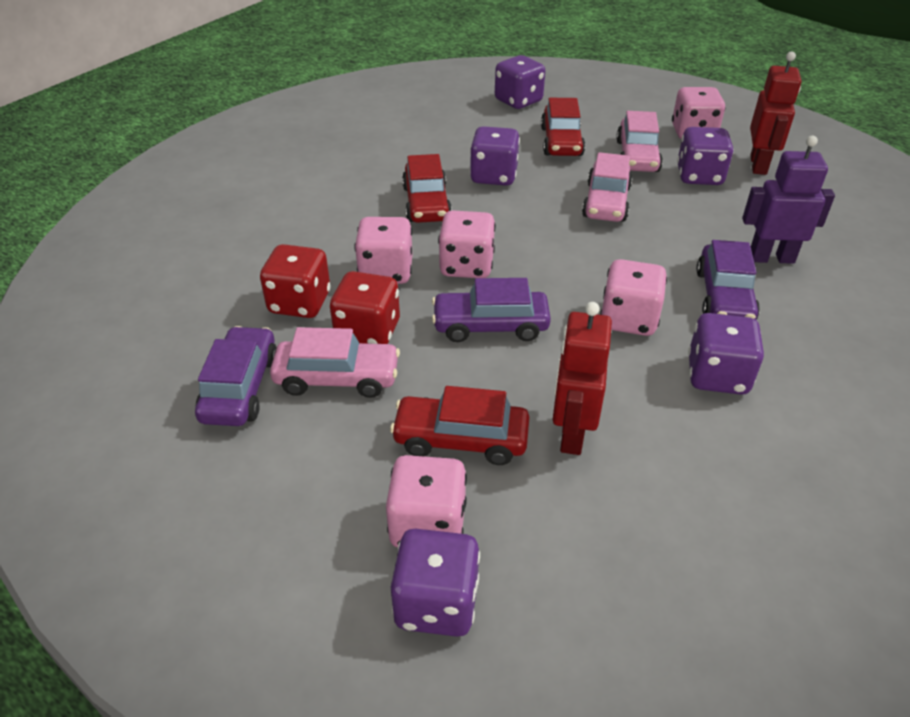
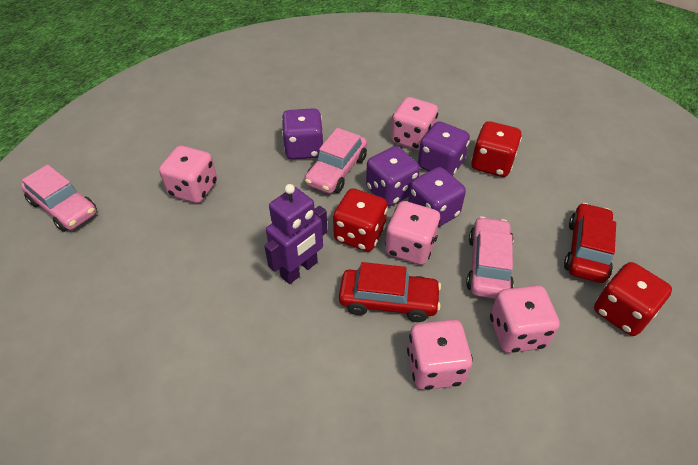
purple car: 3 -> 0
purple dice: 5 -> 4
red car: 3 -> 2
red dice: 2 -> 3
red robot: 2 -> 0

